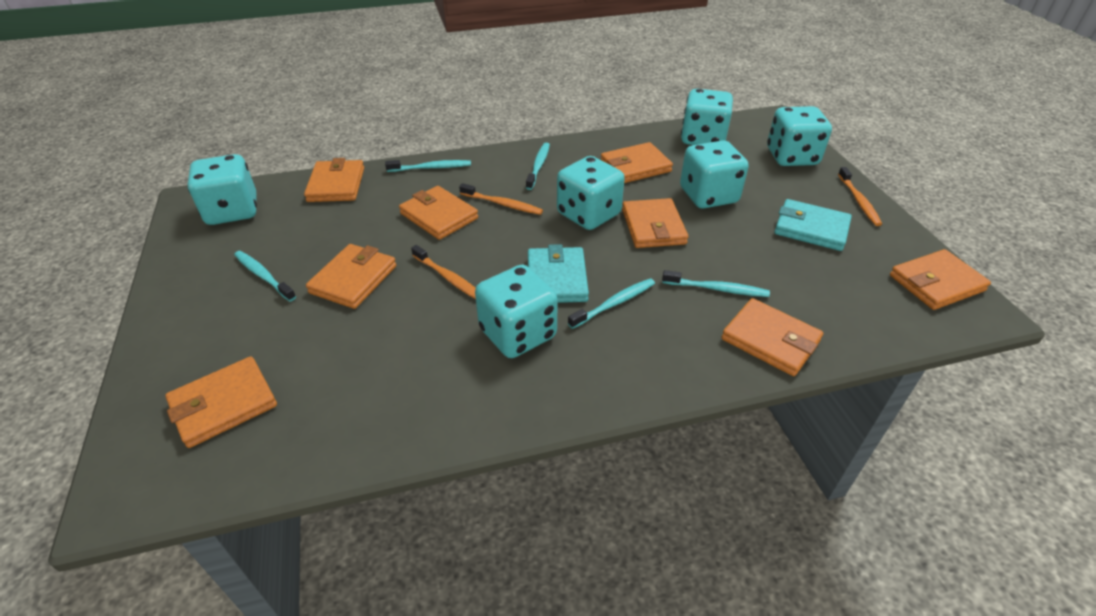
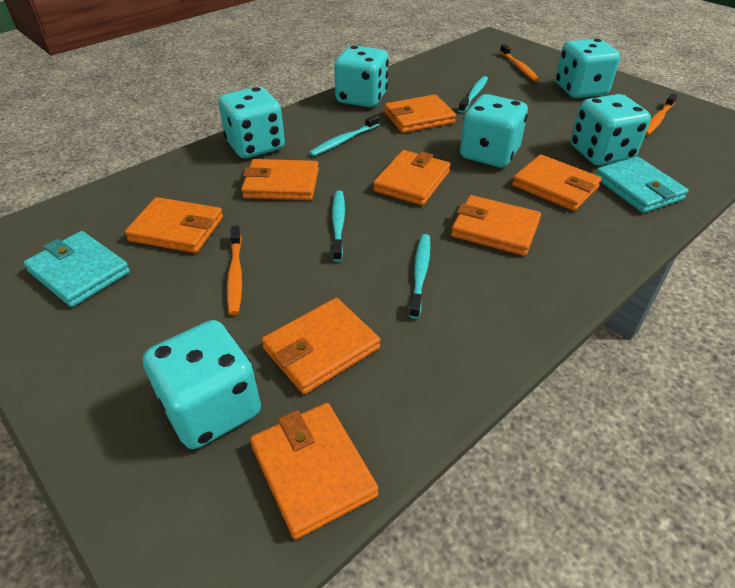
turquoise toothbrush: 5 -> 4

